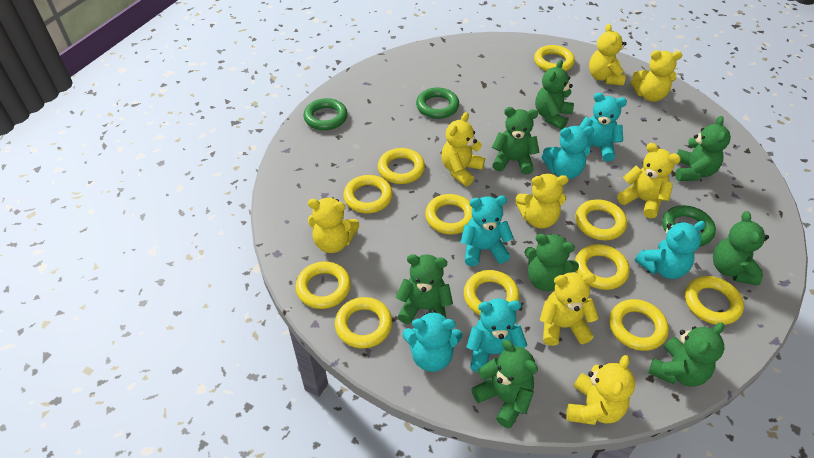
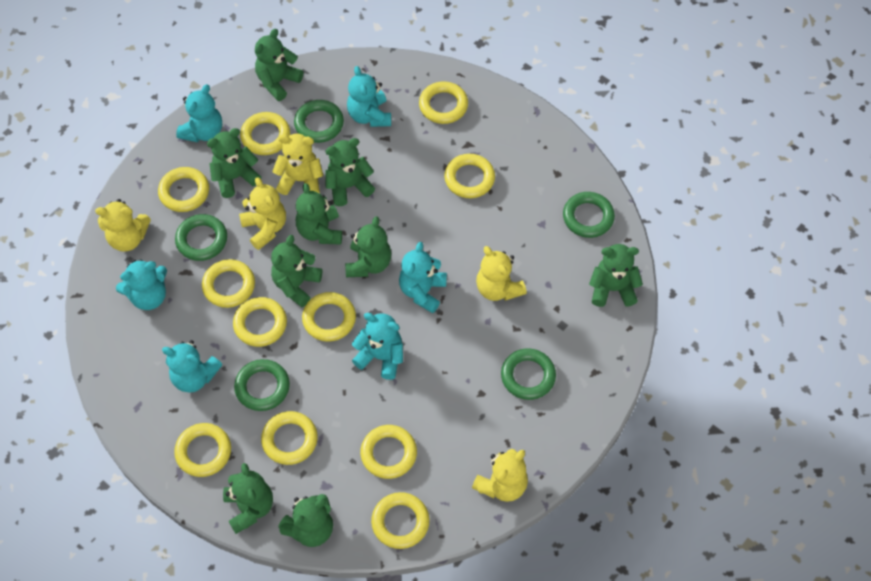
green ring: 3 -> 5
green teddy bear: 8 -> 9
yellow teddy bear: 8 -> 5

